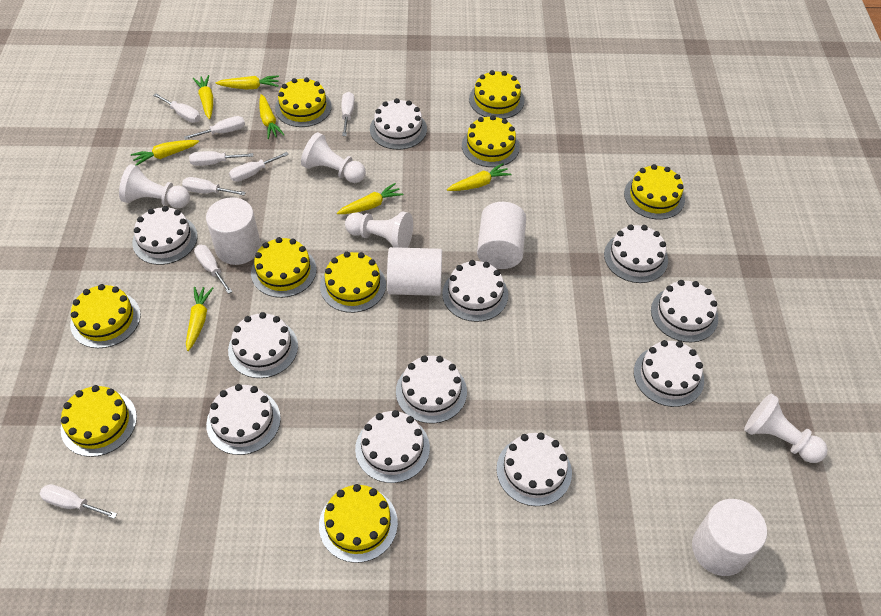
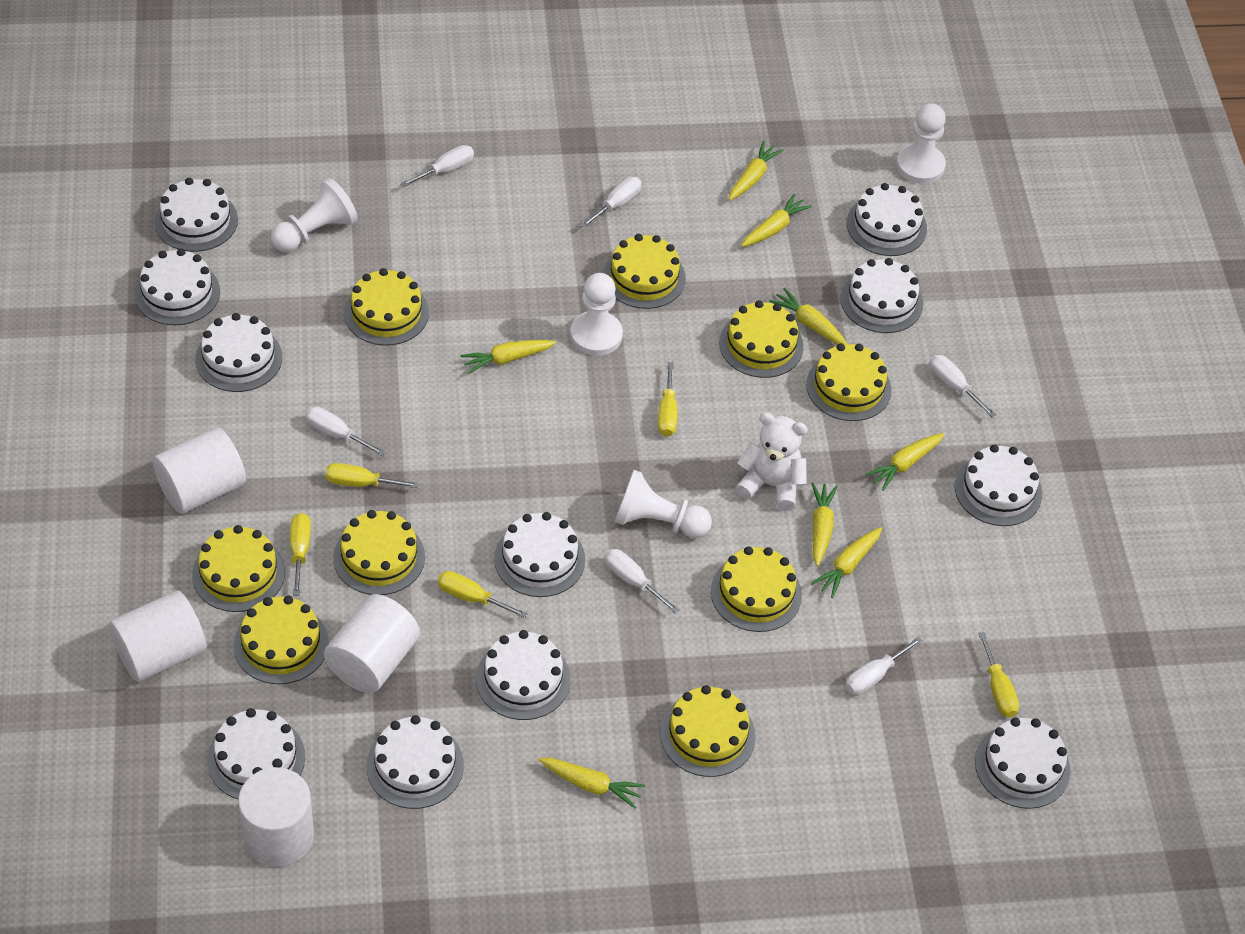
white screwdriver: 8 -> 6
white teddy bear: 0 -> 1
yellow carrot: 7 -> 8
yellow screwdriver: 0 -> 5

